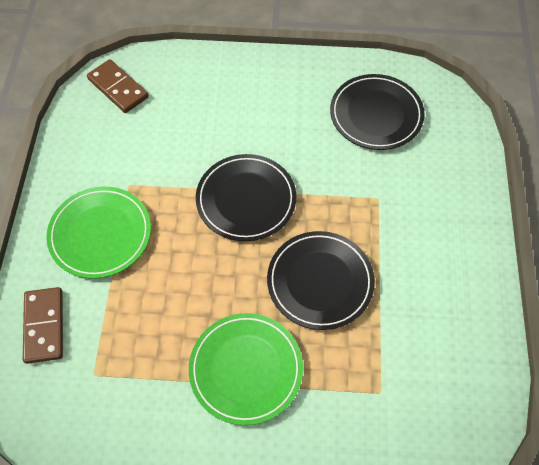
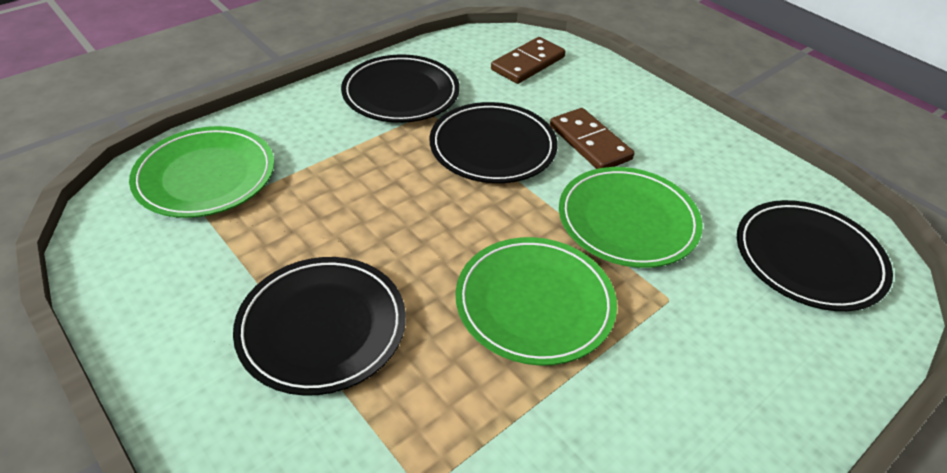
black plate: 3 -> 4
green plate: 2 -> 3

